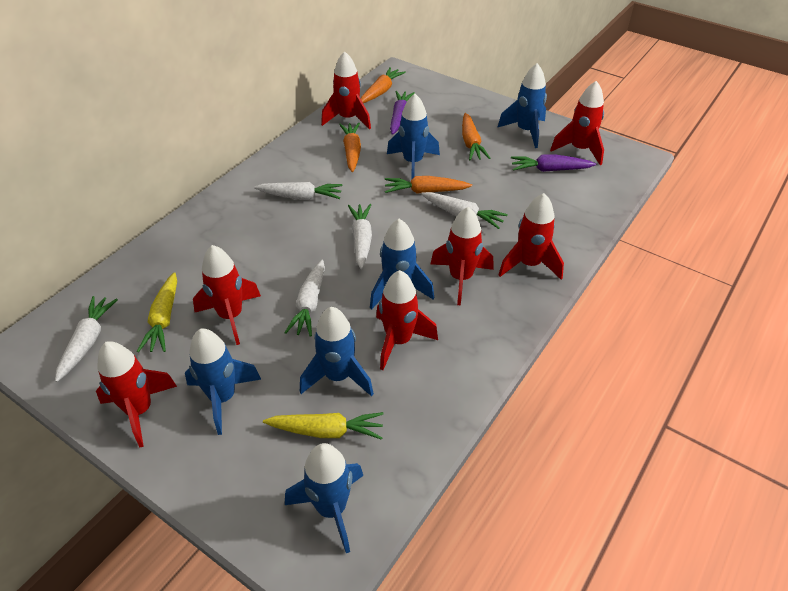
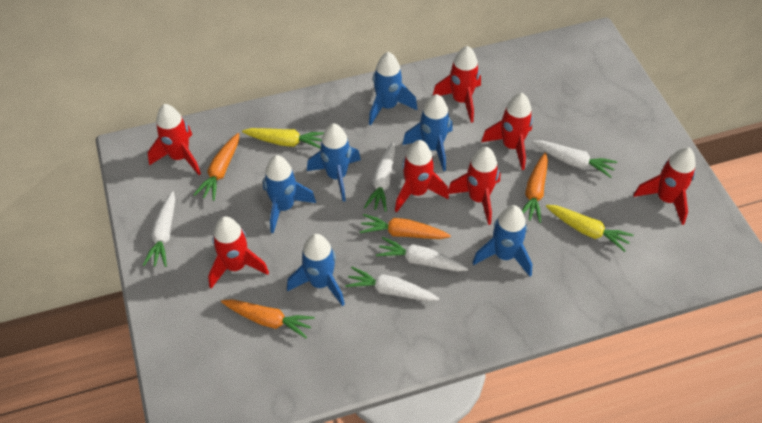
purple carrot: 2 -> 0

